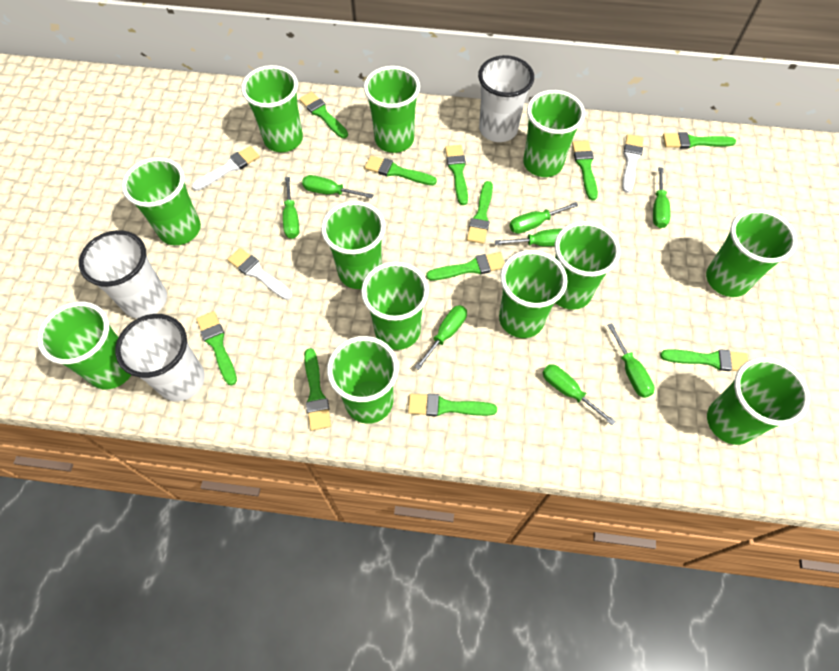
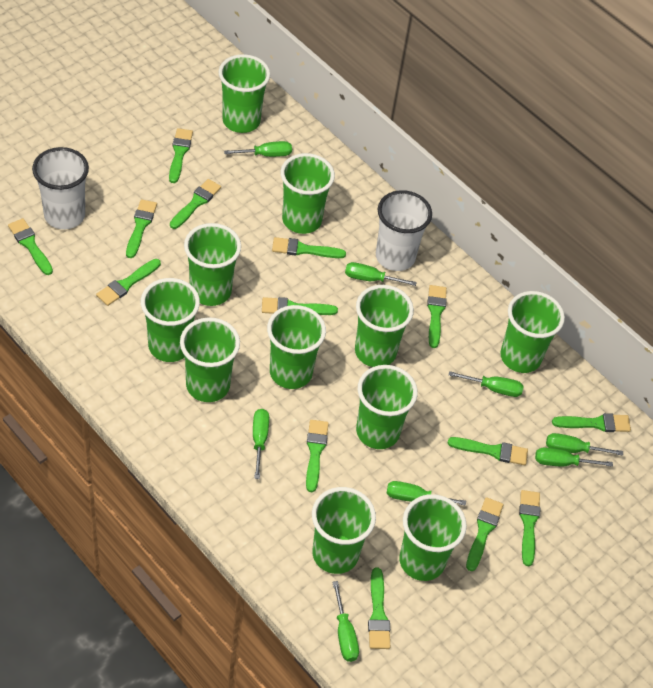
green brush: 11 -> 14
green cup: 12 -> 11
white brush: 3 -> 0
white cup: 3 -> 2

